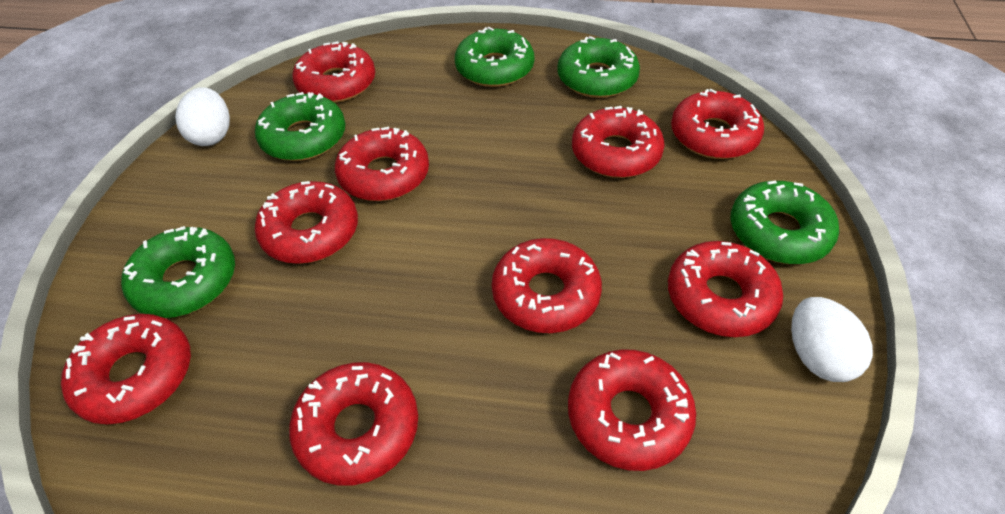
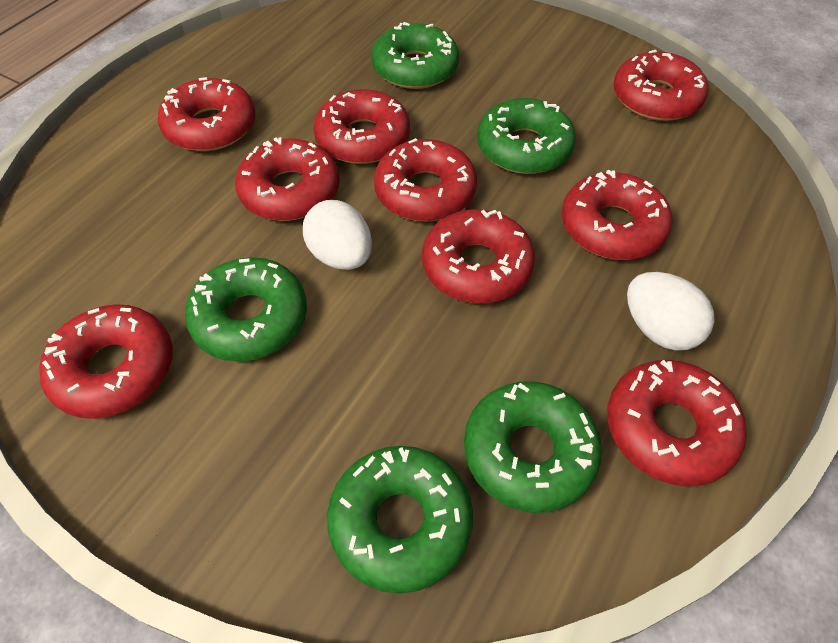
red donut: 10 -> 9

